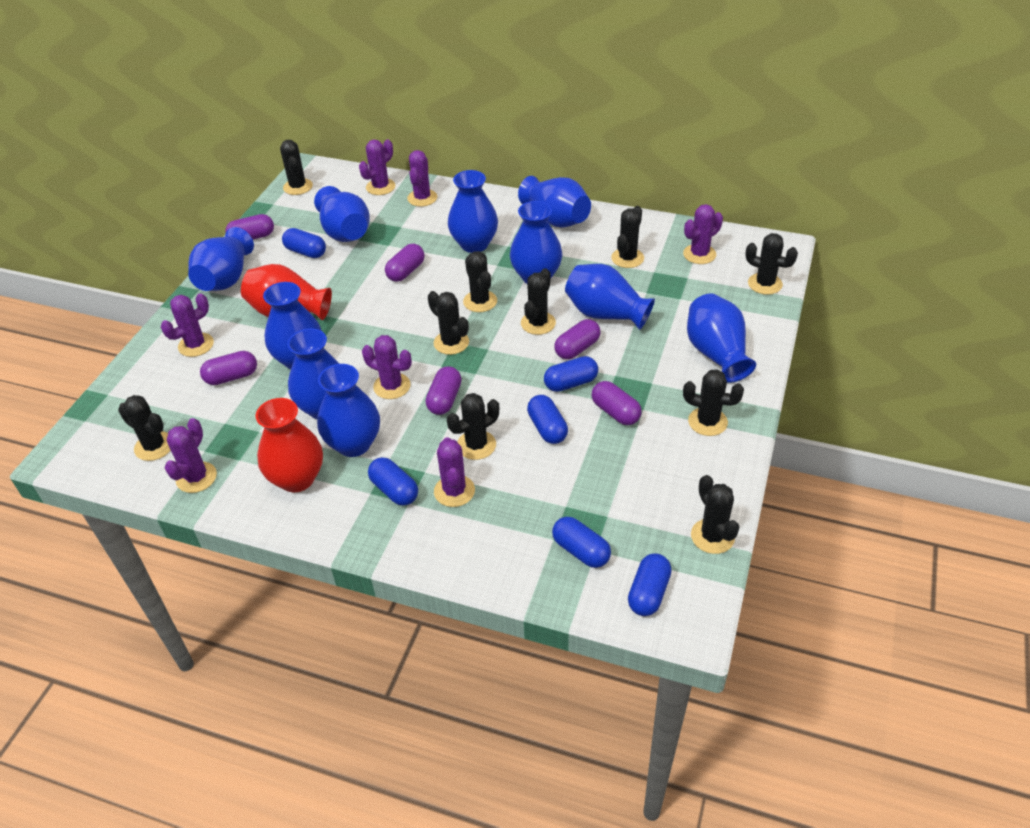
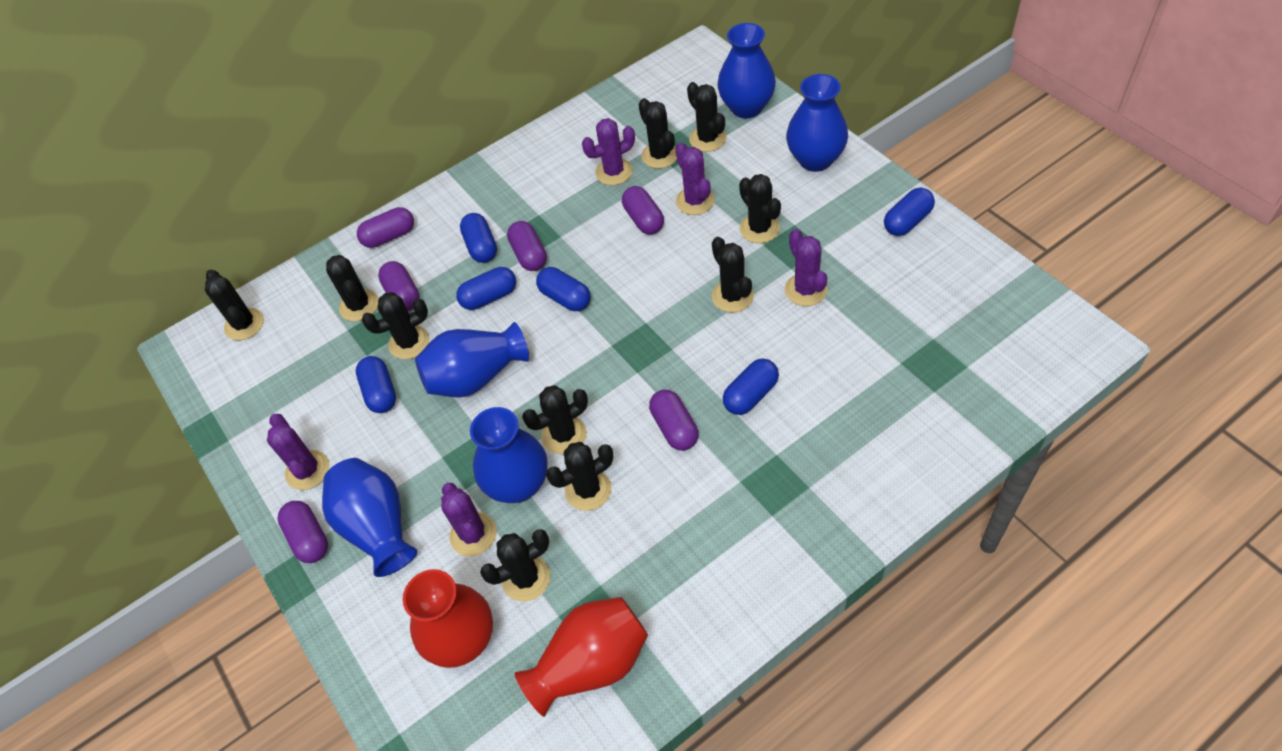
blue vase: 10 -> 5
purple cactus: 7 -> 5

